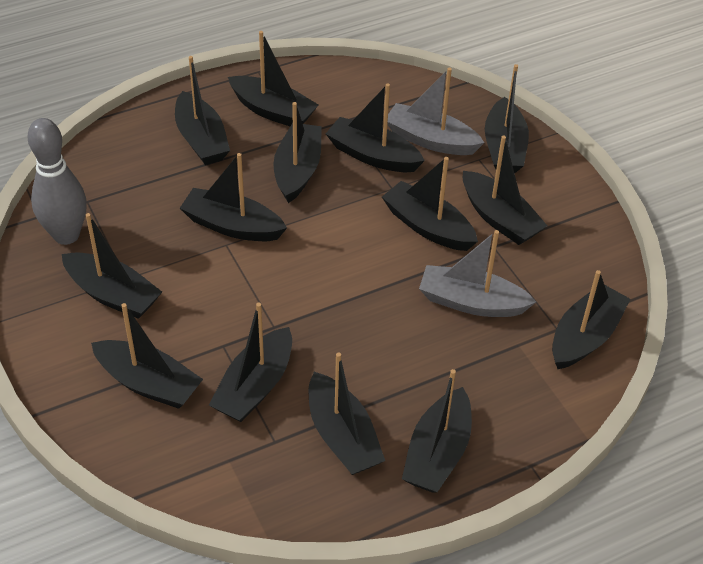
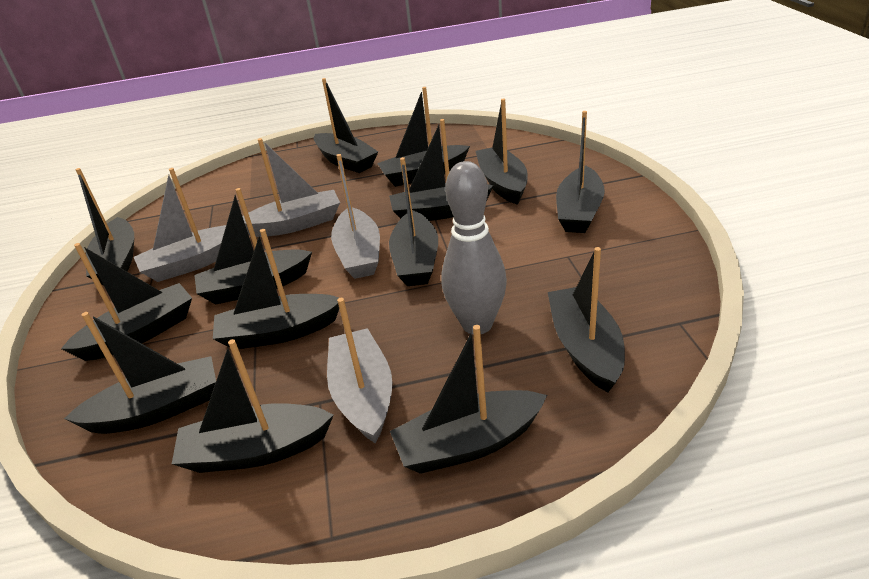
grey boat: 2 -> 4

